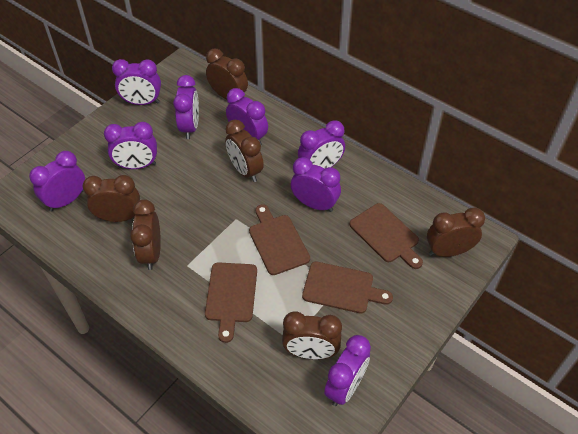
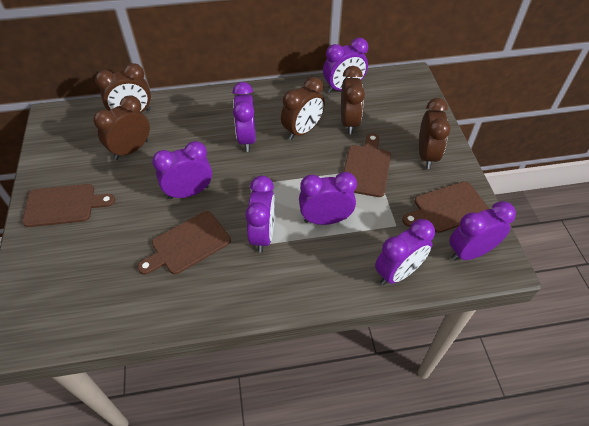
brown clock: 6 -> 5
purple clock: 8 -> 7

